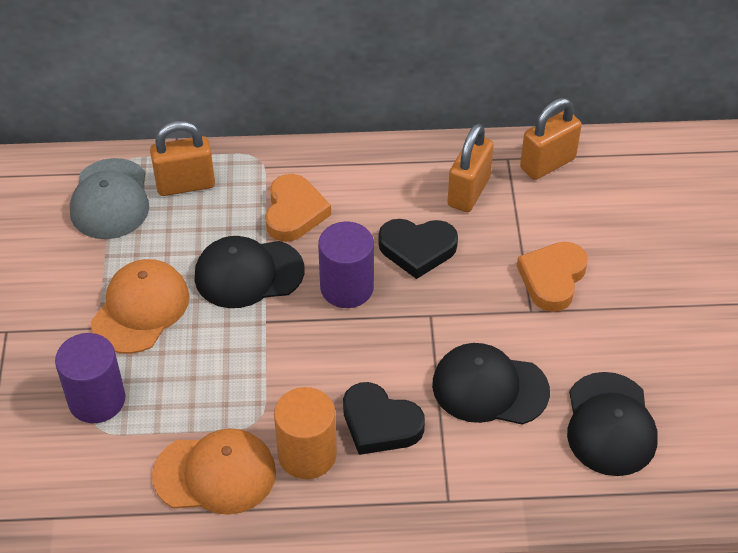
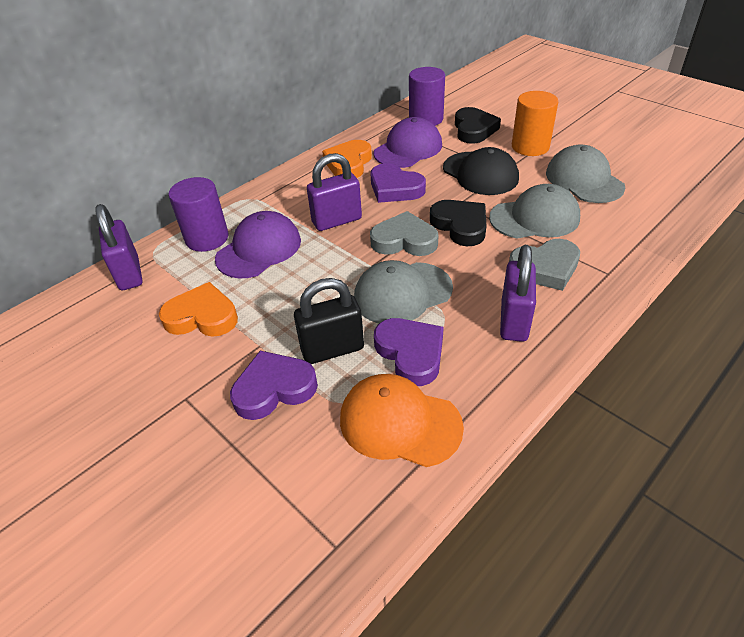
black cap: 3 -> 1
black padlock: 0 -> 1
grey cap: 1 -> 3
grey heart: 0 -> 2
orange cap: 2 -> 1
orange padlock: 3 -> 0
purple cap: 0 -> 2
purple heart: 0 -> 3
purple padlock: 0 -> 3

